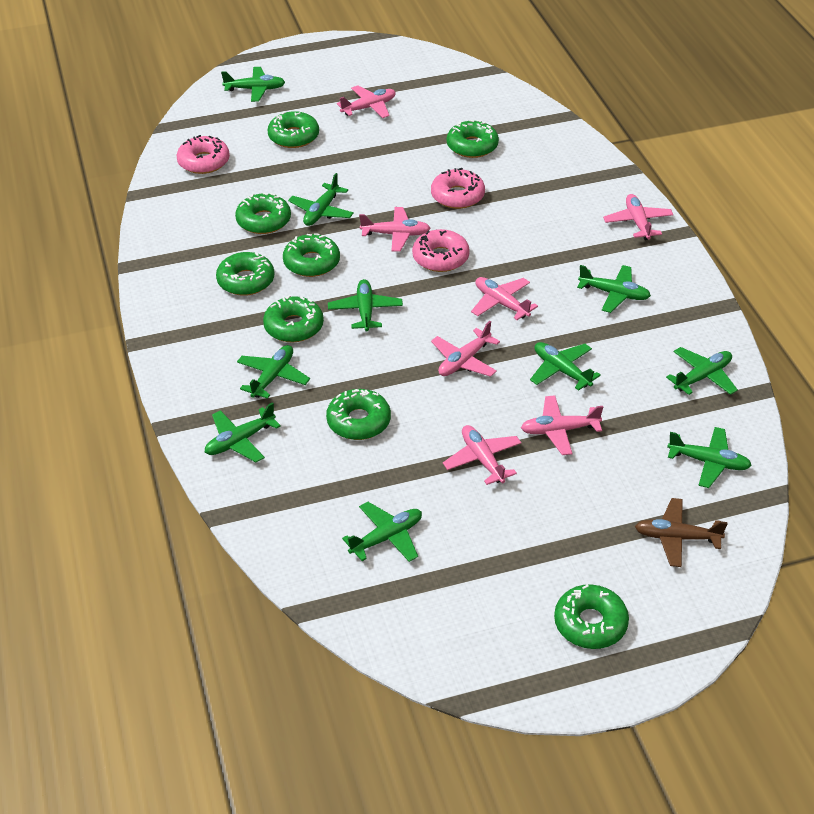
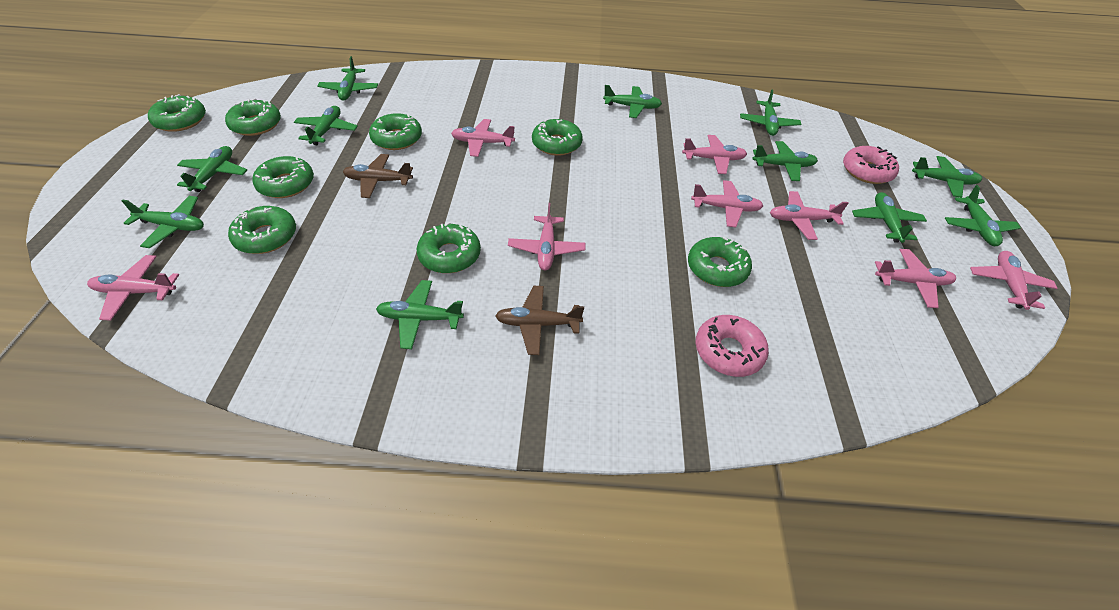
brown plane: 1 -> 2
green plane: 10 -> 11
pink donut: 3 -> 2
pink plane: 7 -> 8

